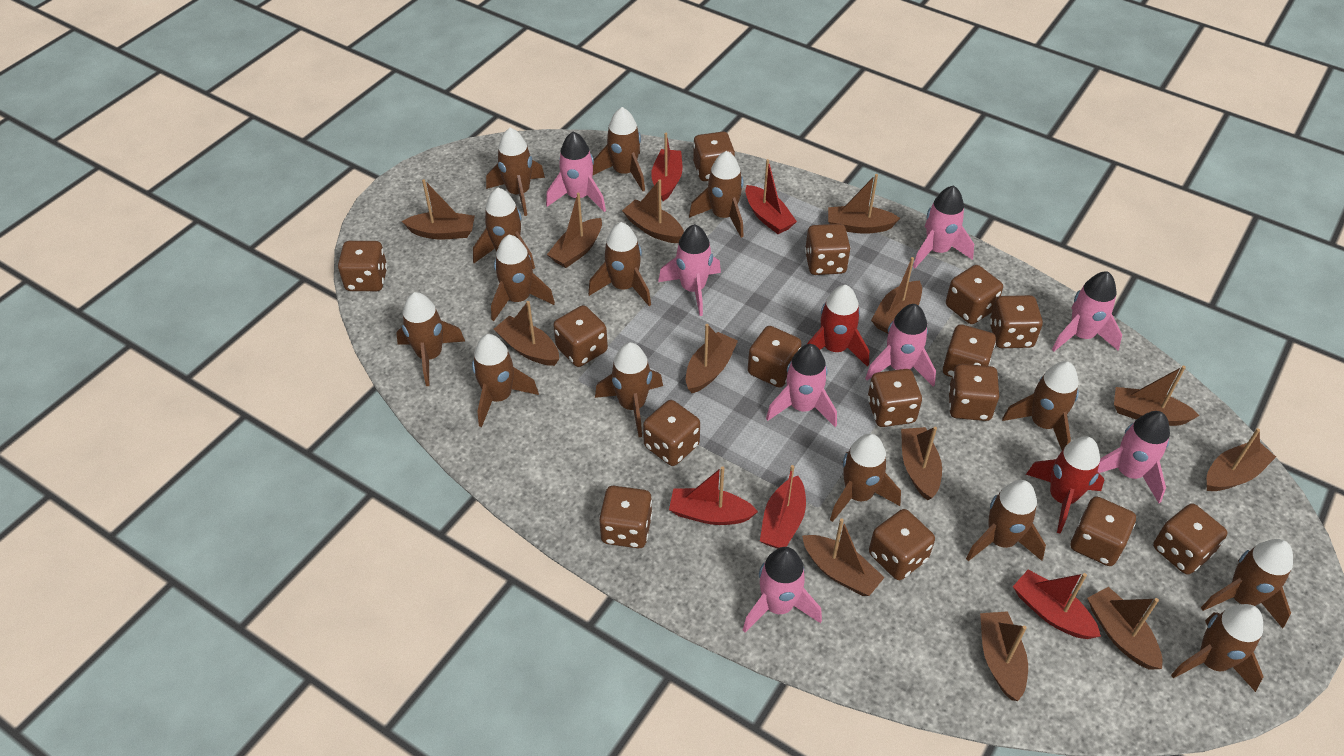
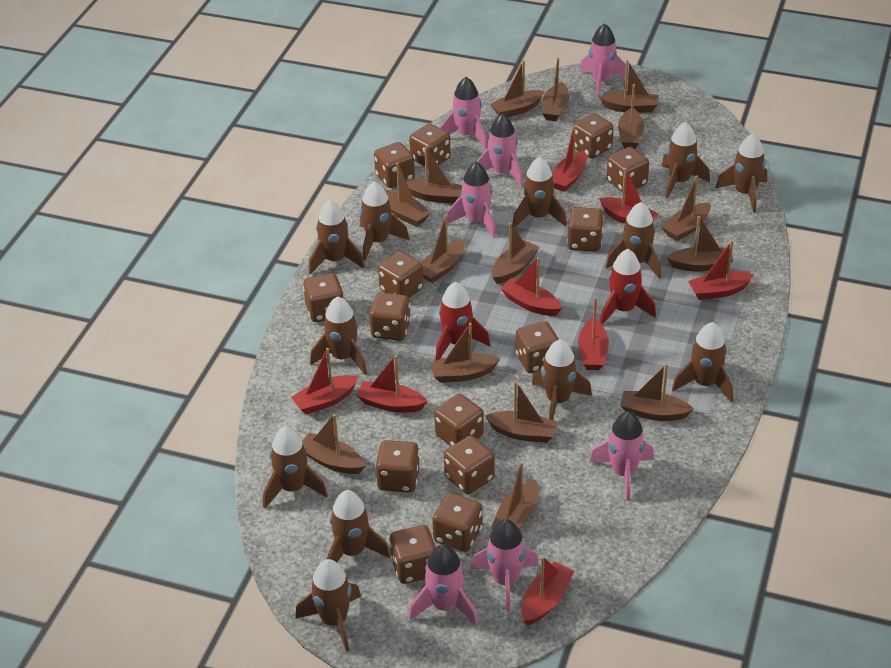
brown boat: 13 -> 15
brown dice: 15 -> 14
brown rocket: 14 -> 12
pink rocket: 8 -> 7
red boat: 5 -> 8

